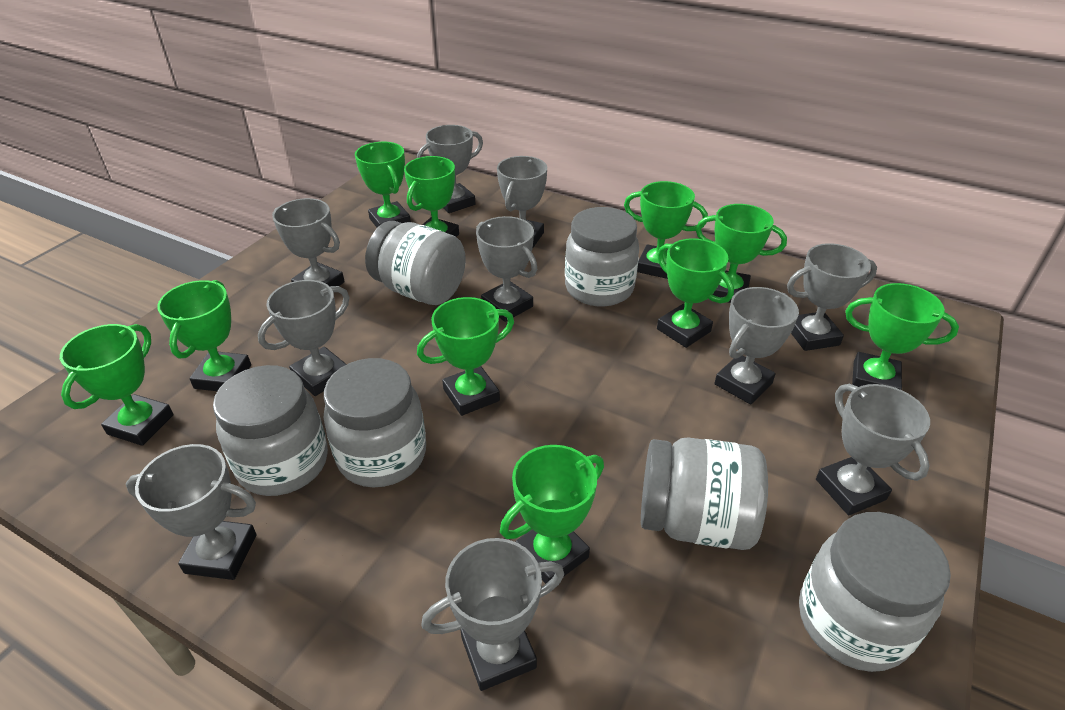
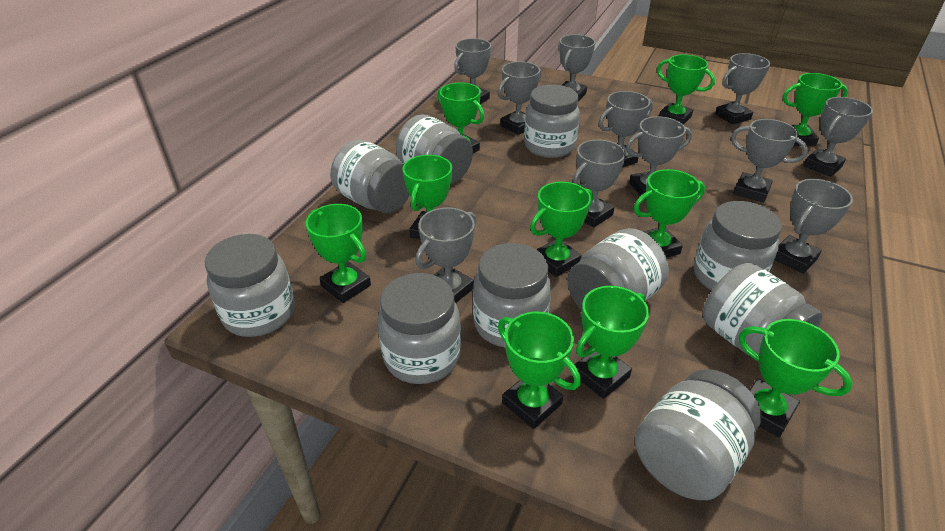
grey jar: 6 -> 10
grey trophy: 10 -> 11

